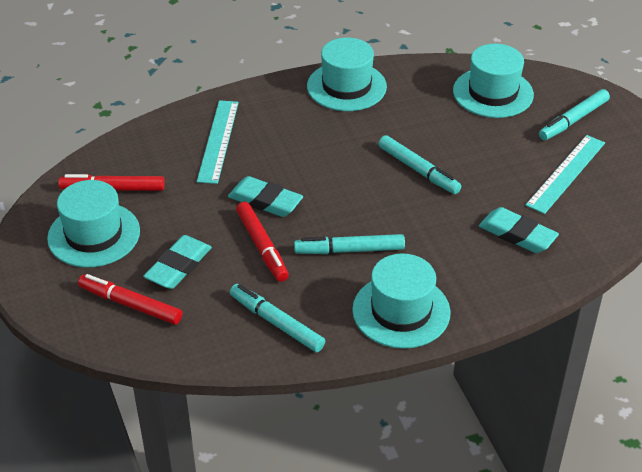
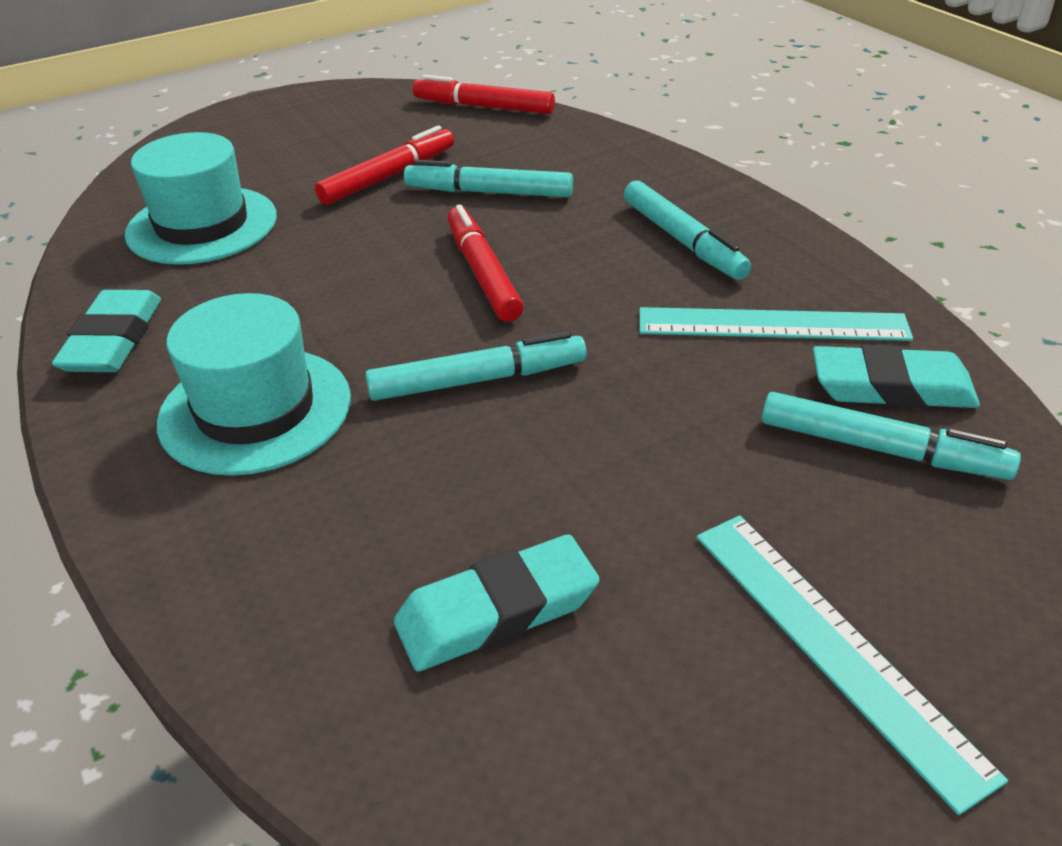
turquoise hat: 4 -> 2

